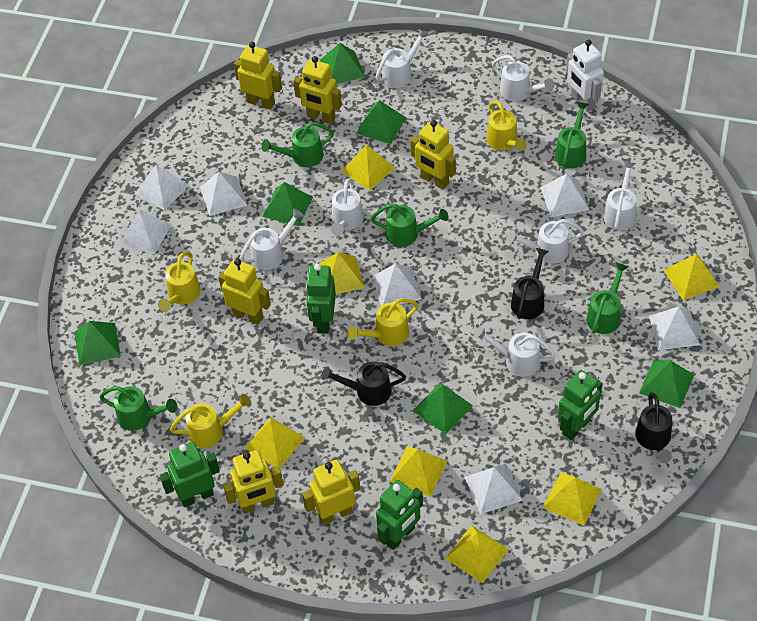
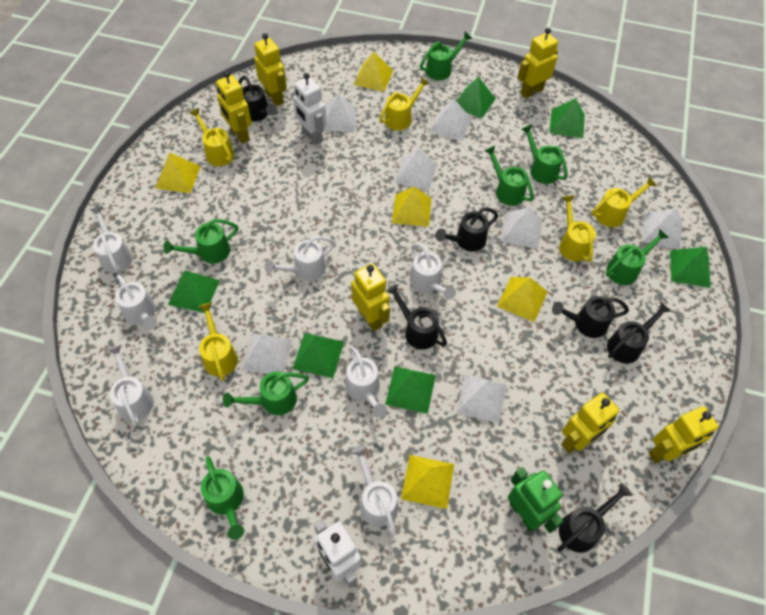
black watering can: 3 -> 6
green robot: 4 -> 1
green watering can: 5 -> 7
white robot: 1 -> 2
yellow pyramid: 7 -> 5
yellow watering can: 4 -> 5

